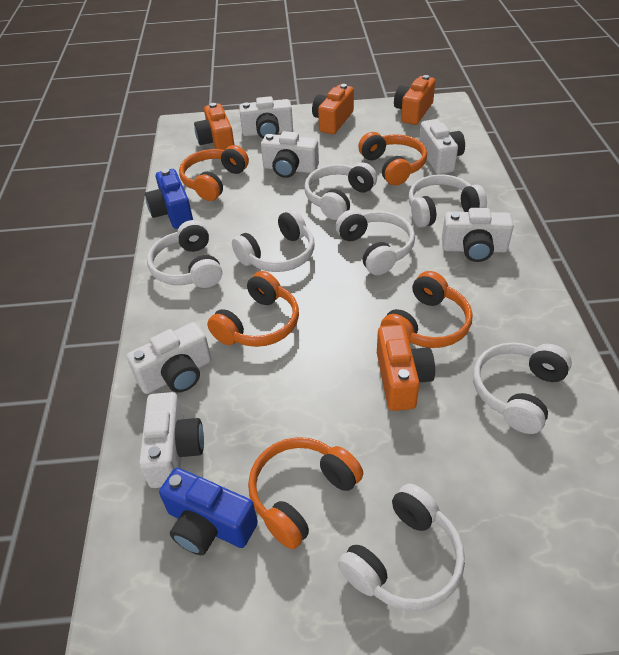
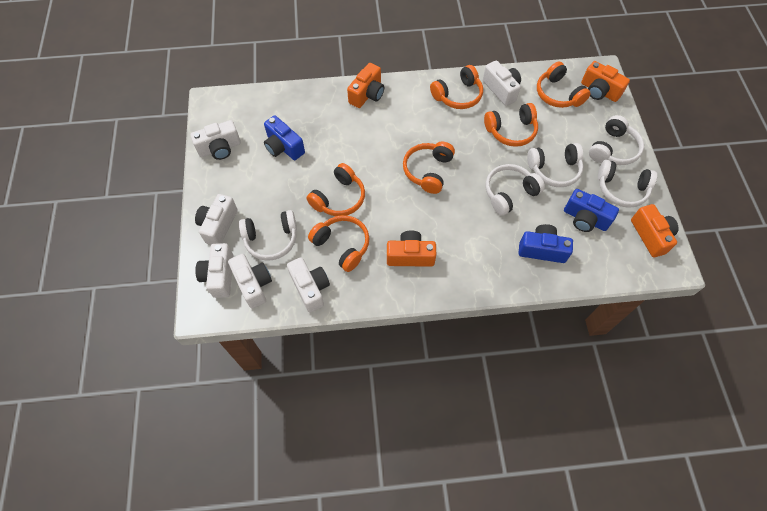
blue camera: 2 -> 3
orange headphones: 5 -> 6
white headphones: 7 -> 5

